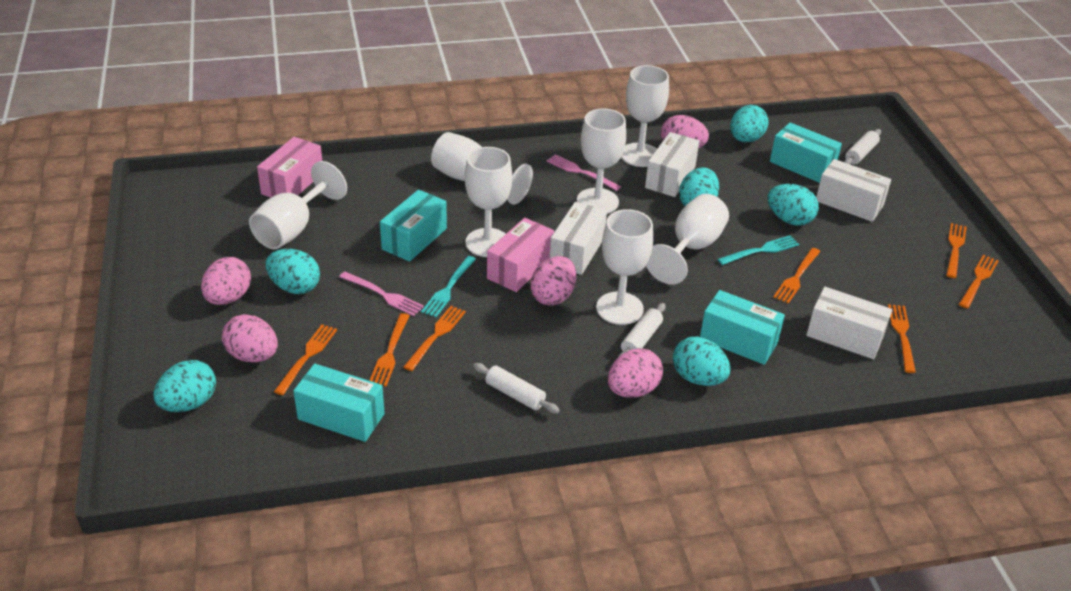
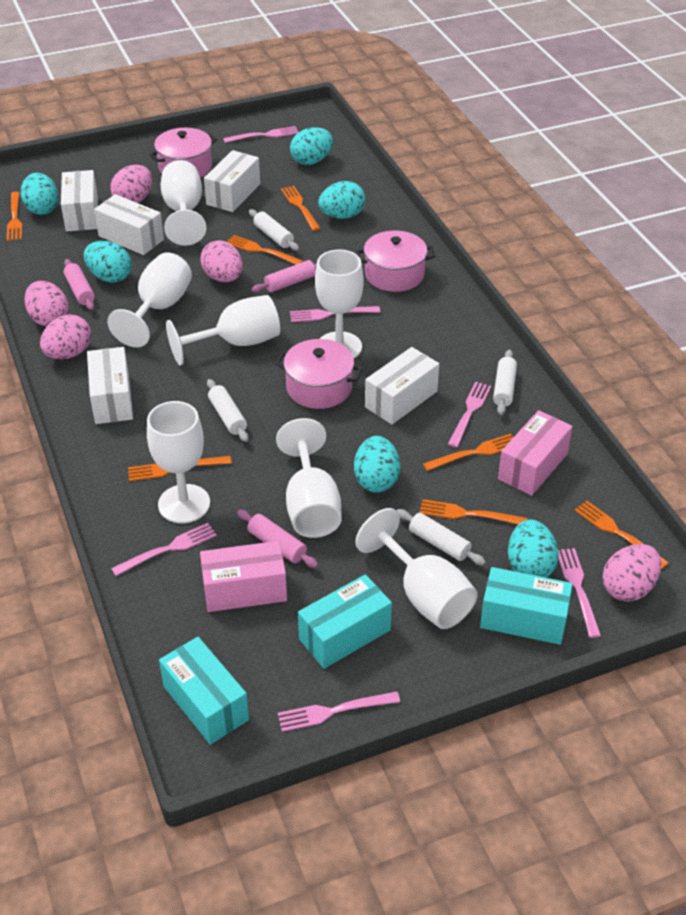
pink fork: 2 -> 6
pink pot: 0 -> 3
pink rolling pin: 0 -> 3
turquoise box: 4 -> 3
turquoise fork: 2 -> 0
white box: 4 -> 5
white rolling pin: 3 -> 4

